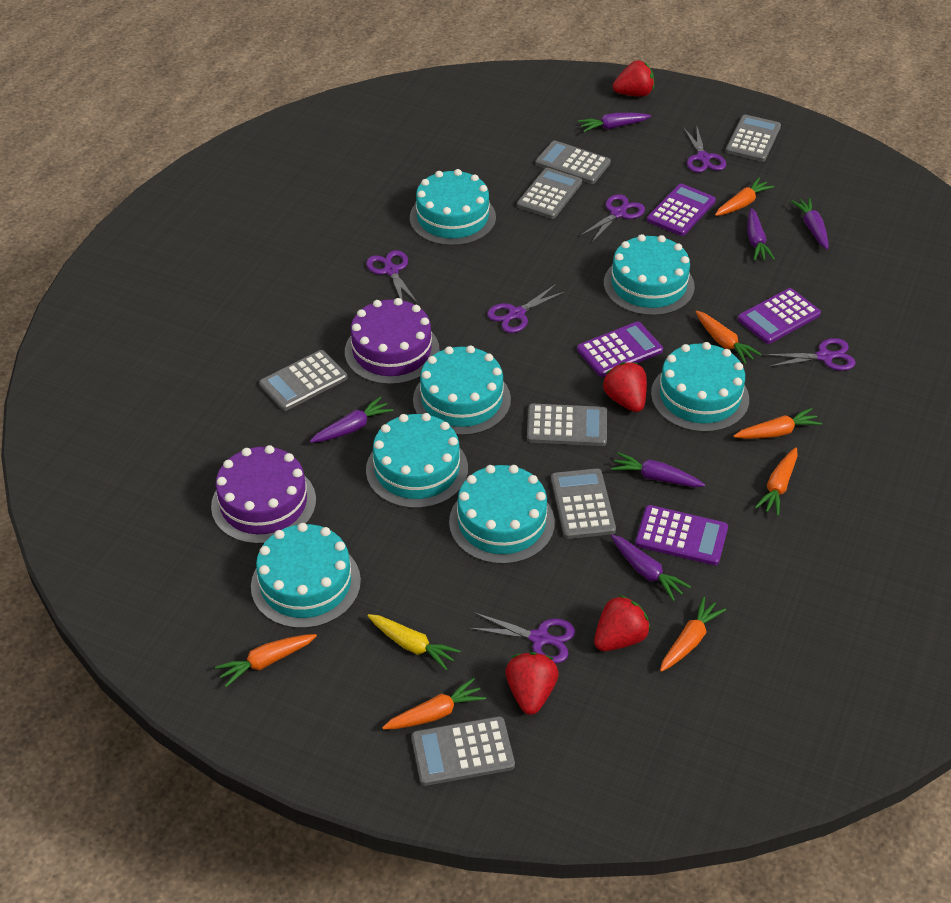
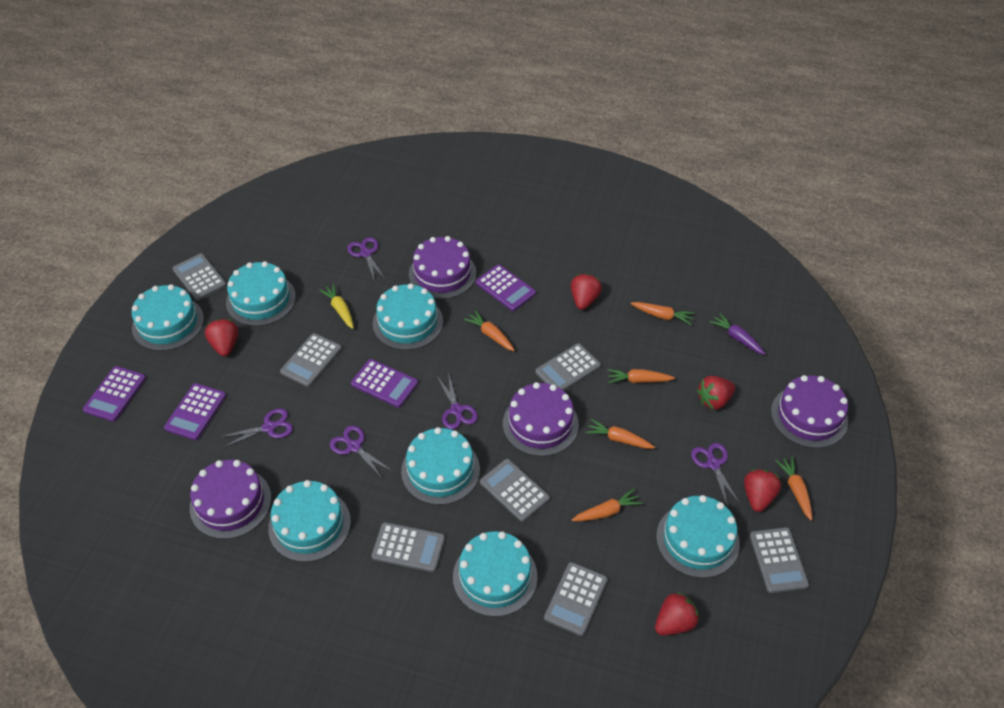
orange carrot: 7 -> 6
purple cake: 2 -> 4
purple carrot: 6 -> 1
purple scissors: 6 -> 5
red strawberry: 4 -> 5

